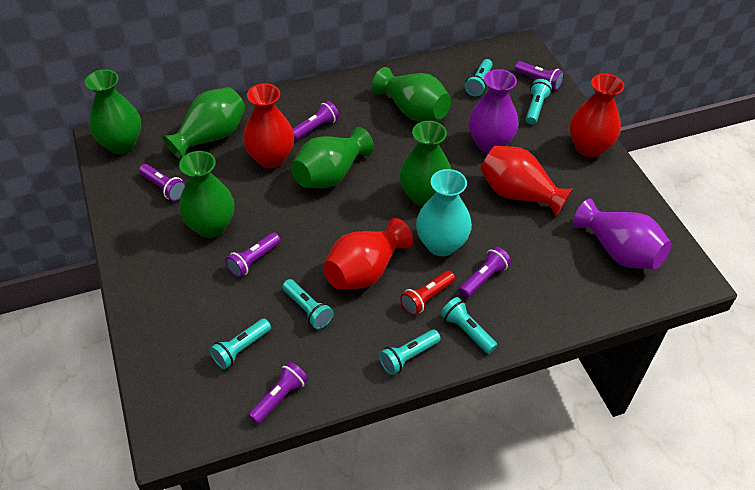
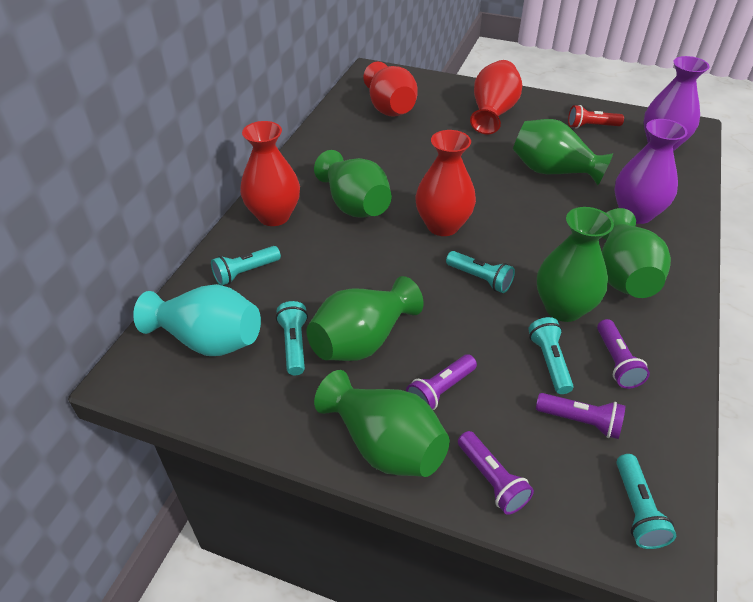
purple flashlight: 6 -> 4
turquoise flashlight: 6 -> 5

